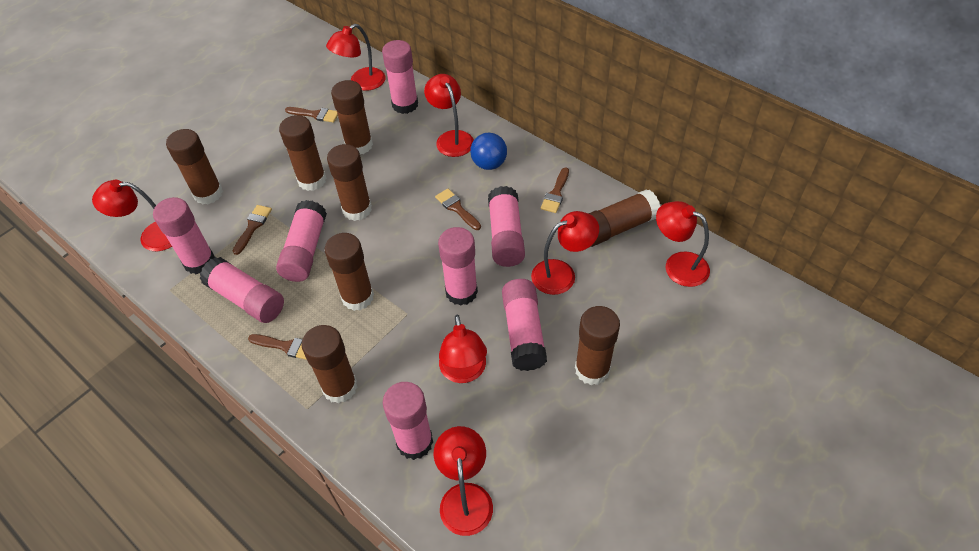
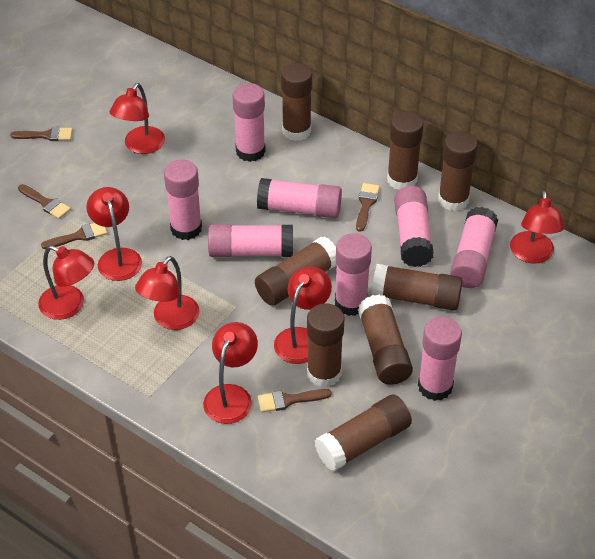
blue ball: 1 -> 0

